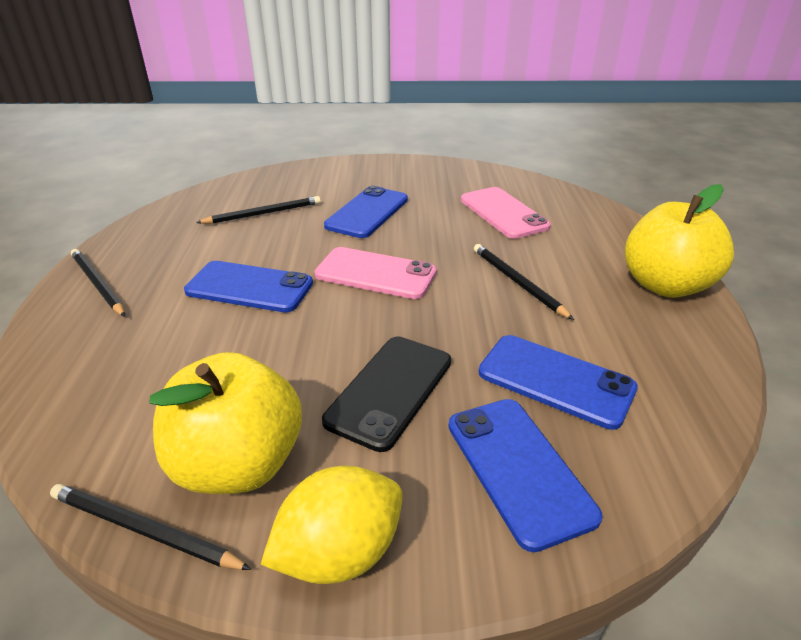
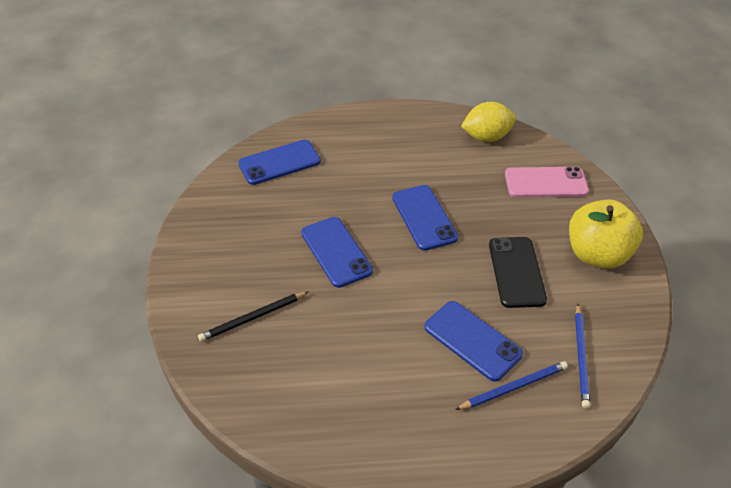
black pencil: 4 -> 1
blue pencil: 0 -> 2
pink phone: 2 -> 1
yellow apple: 2 -> 1

